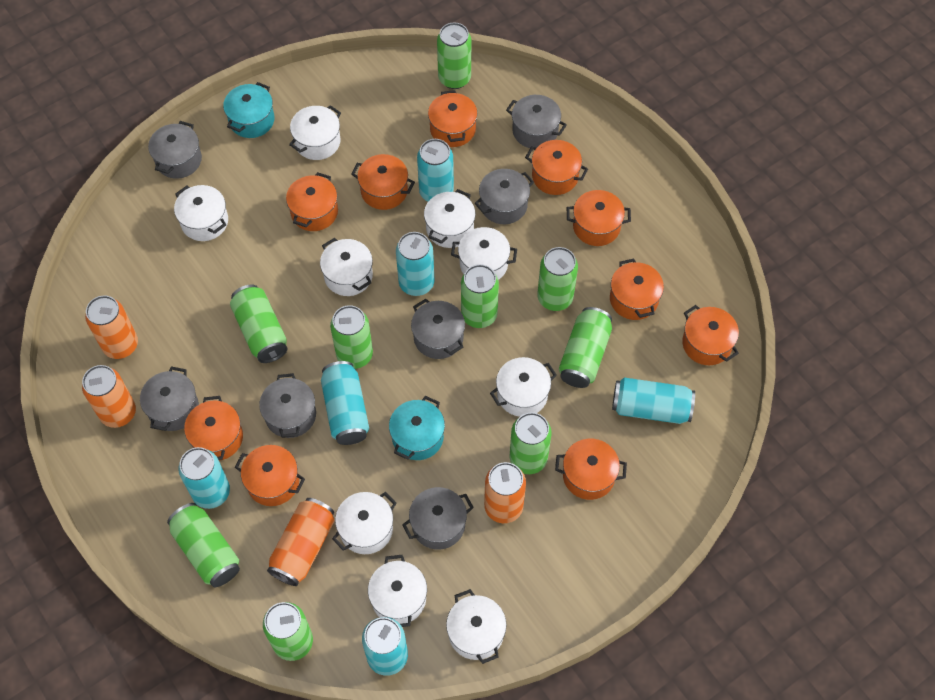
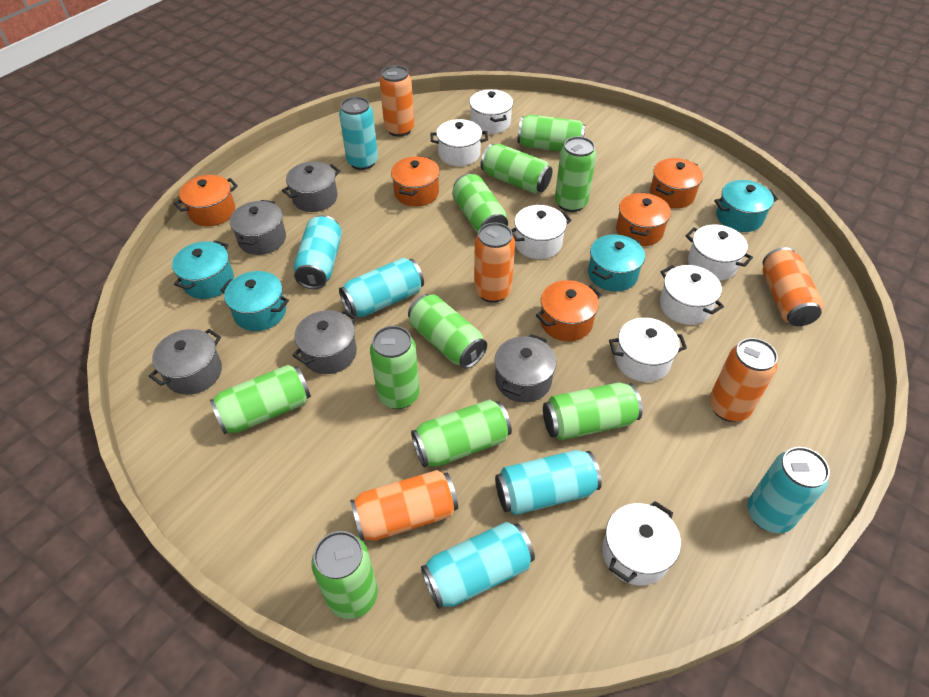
green can: 9 -> 10
grey pot: 7 -> 5
orange can: 4 -> 5
orange pot: 10 -> 5
turquoise pot: 2 -> 4
white pot: 9 -> 7

